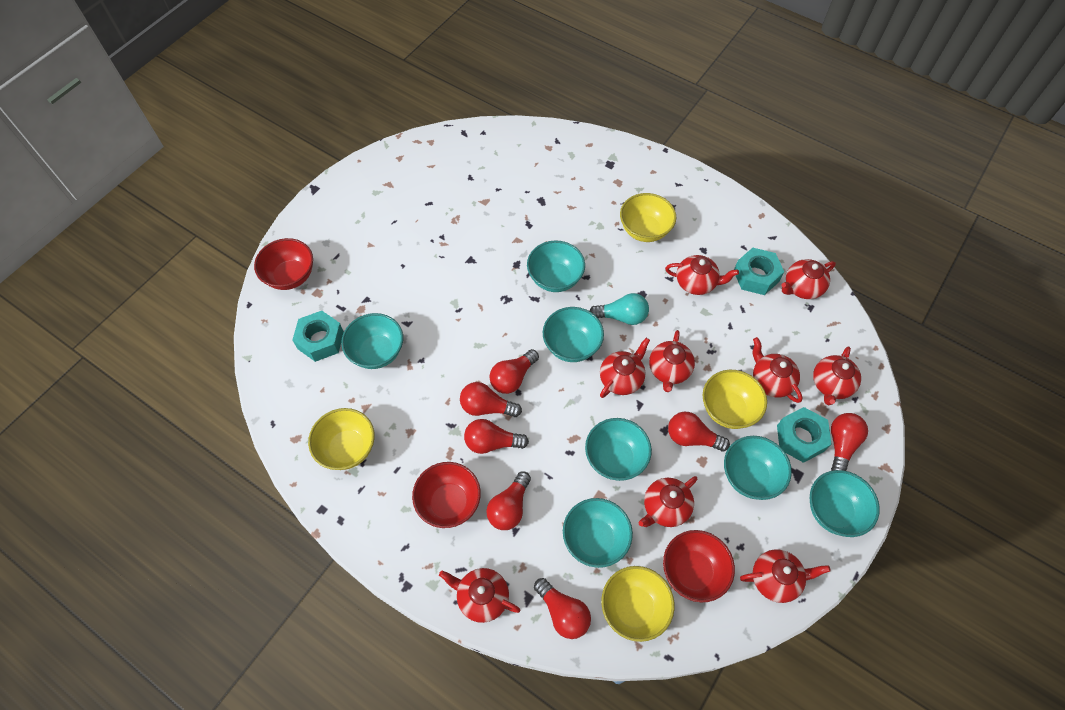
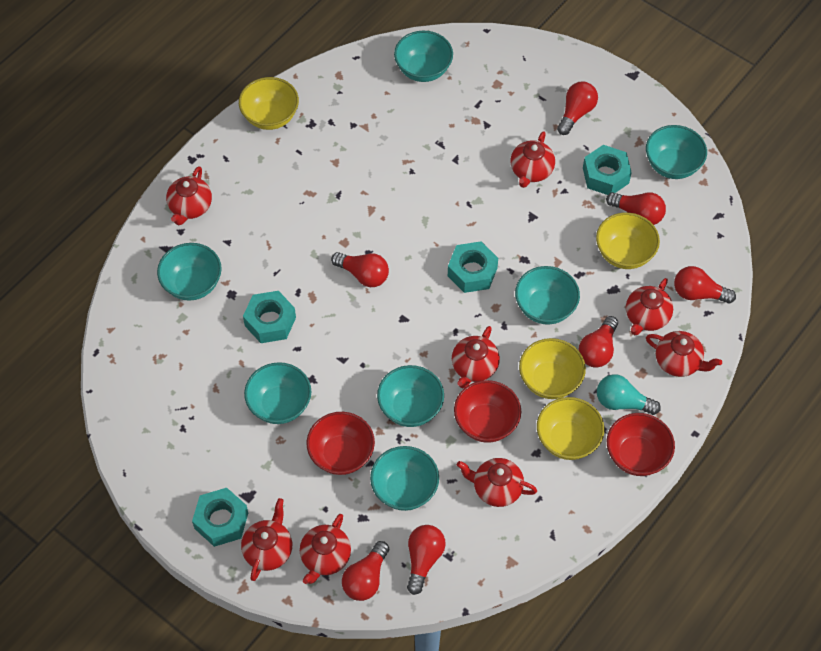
red teapot: 9 -> 8
turquoise nut: 3 -> 4

